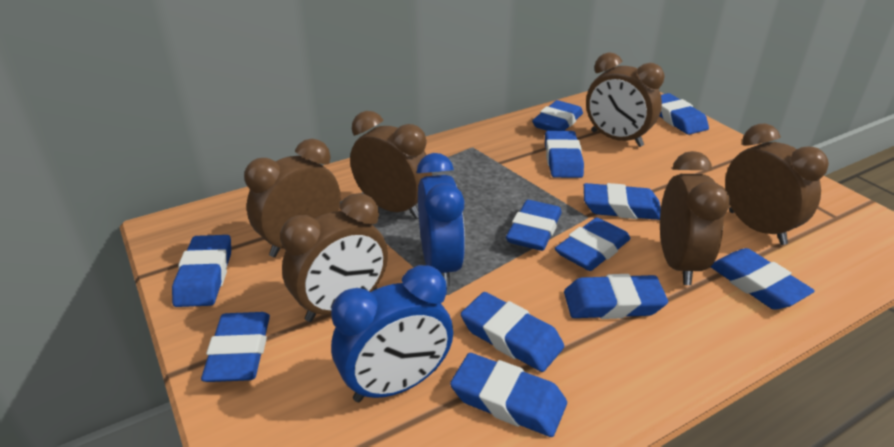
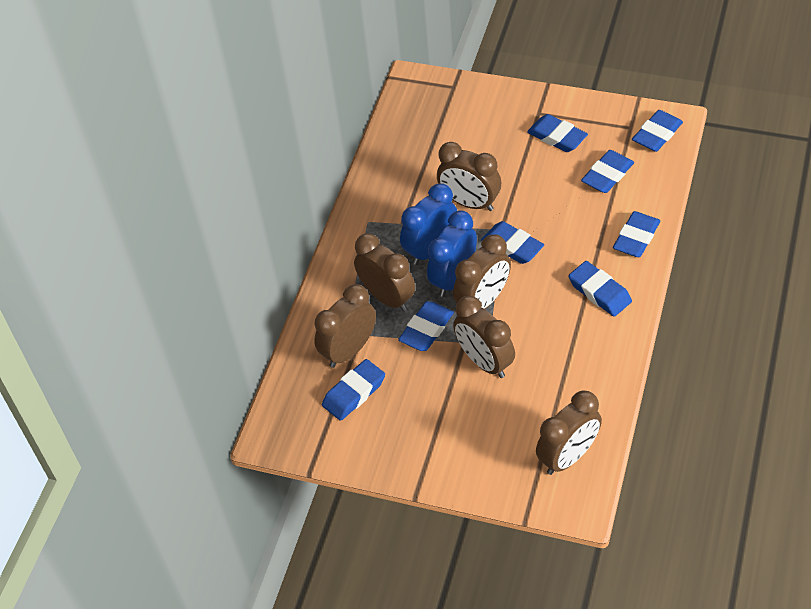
blue eraser: 12 -> 8

